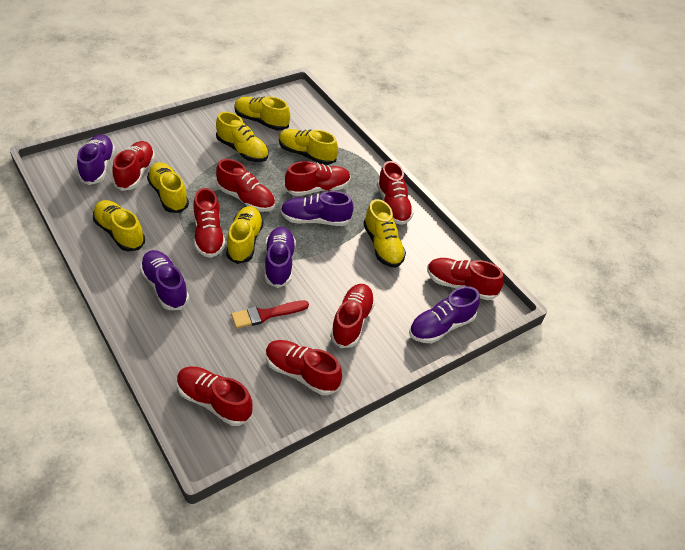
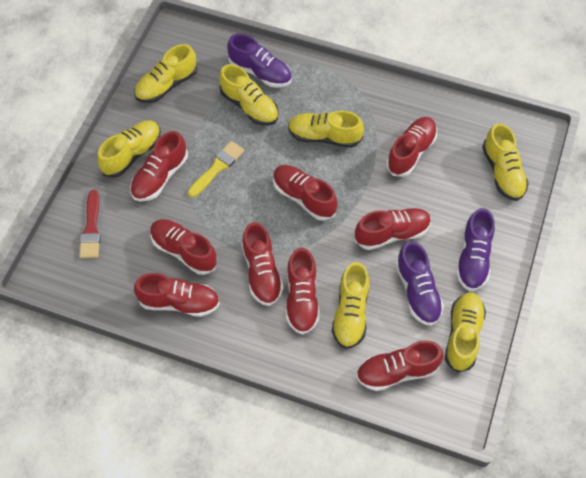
purple shoe: 5 -> 3
yellow brush: 0 -> 1

